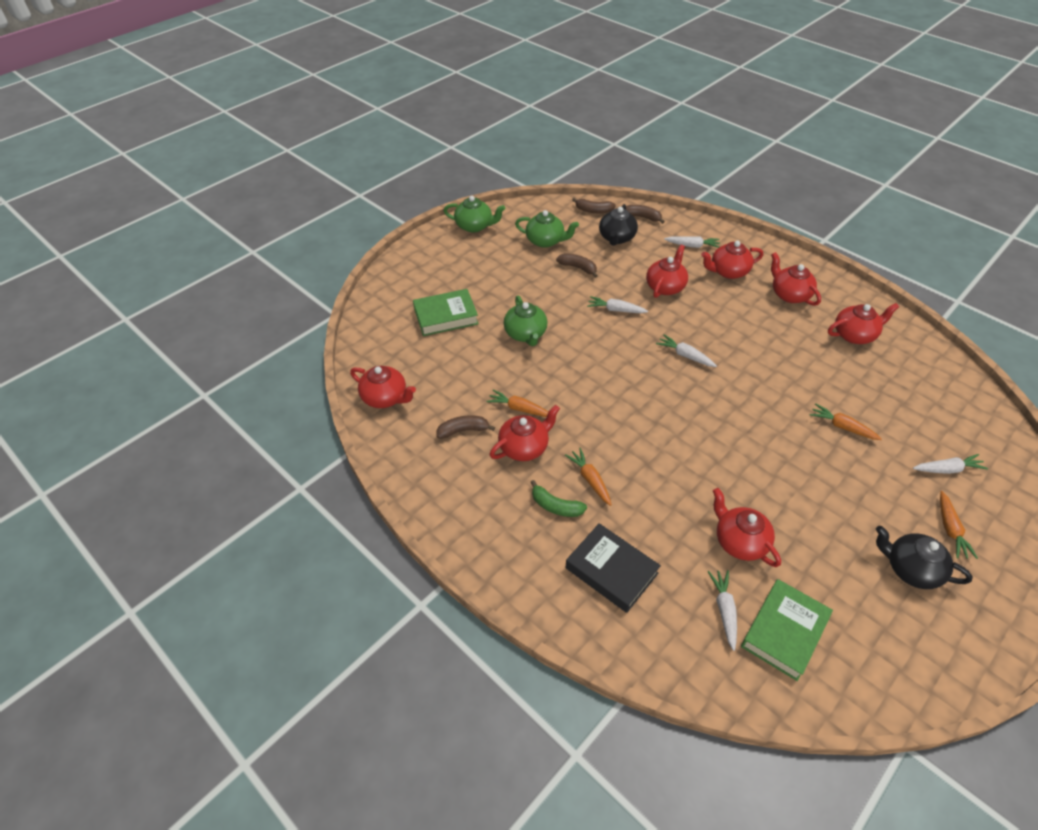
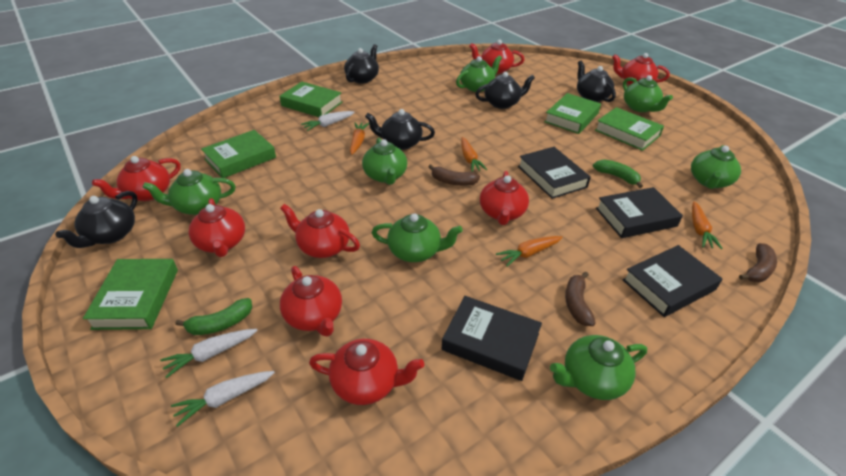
black book: 1 -> 4
black teapot: 2 -> 5
brown banana: 4 -> 3
green banana: 1 -> 2
green book: 2 -> 5
green teapot: 3 -> 7
red teapot: 7 -> 8
white carrot: 5 -> 3

